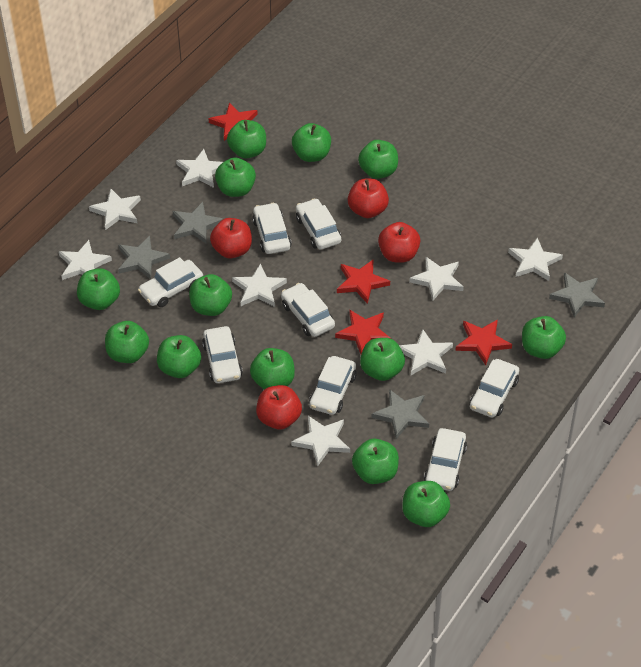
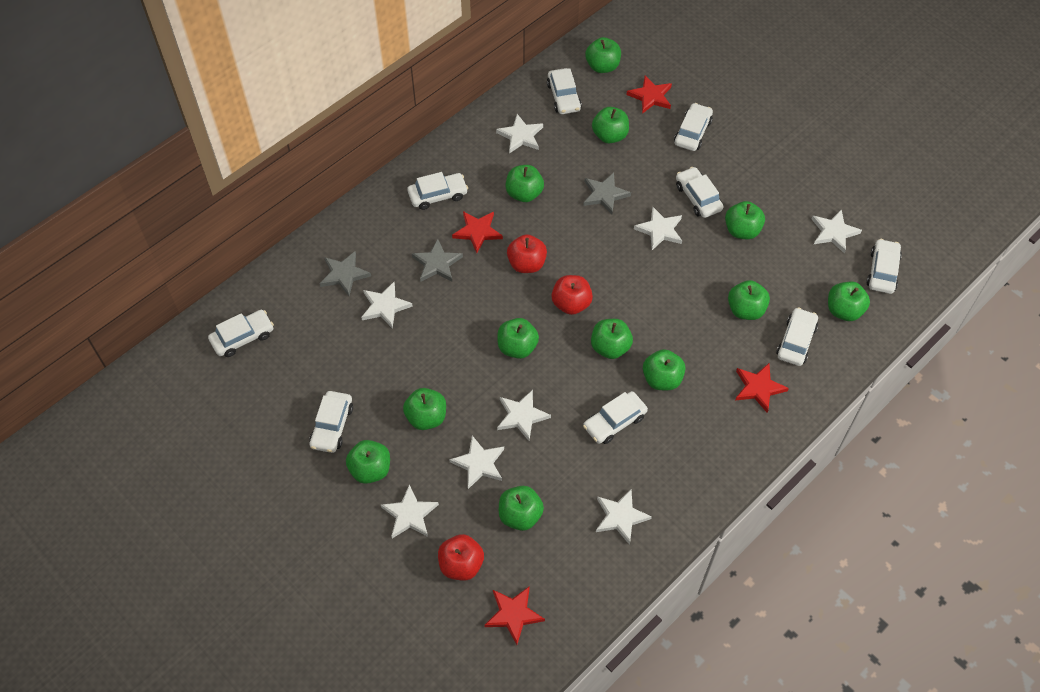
green apple: 13 -> 12
grey star: 4 -> 3
red apple: 4 -> 3
white car: 8 -> 9

